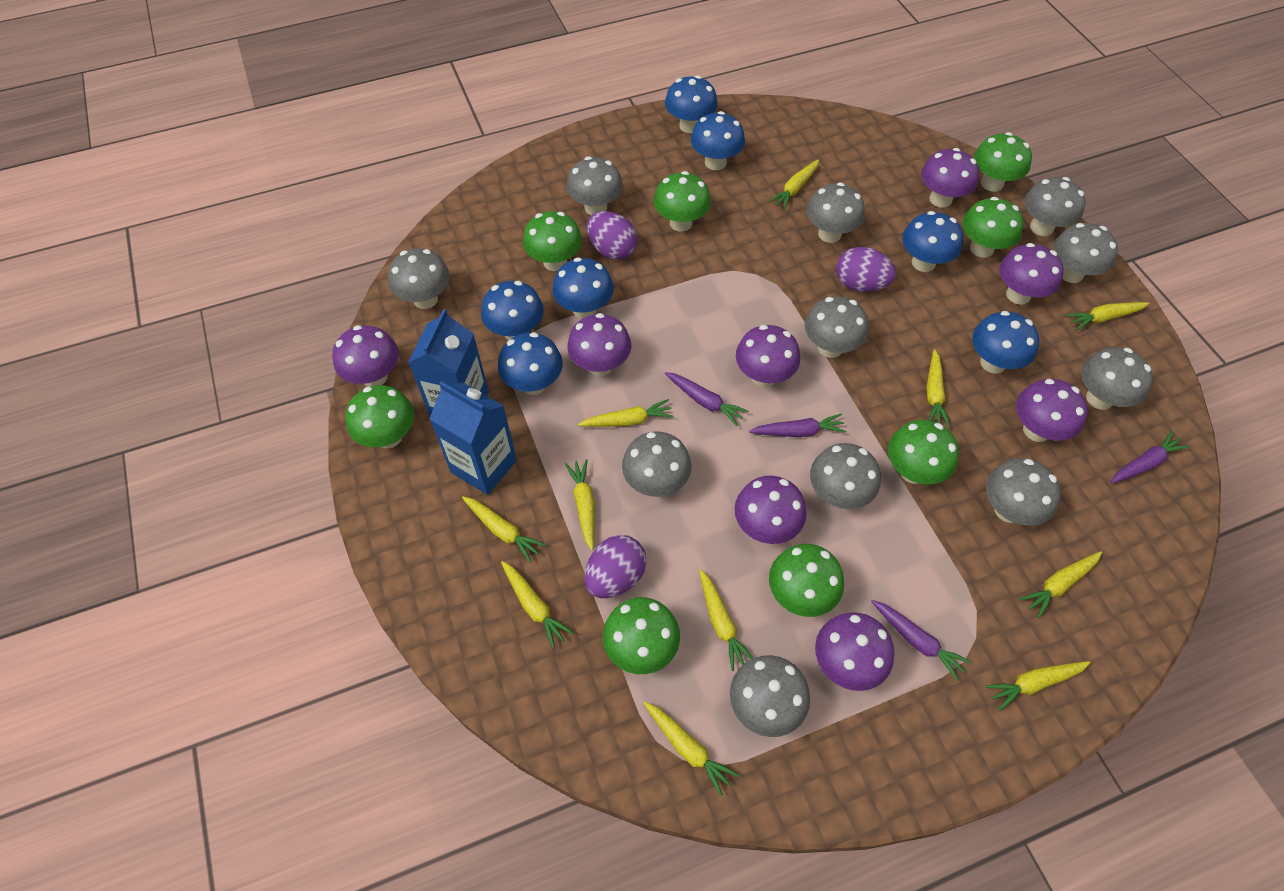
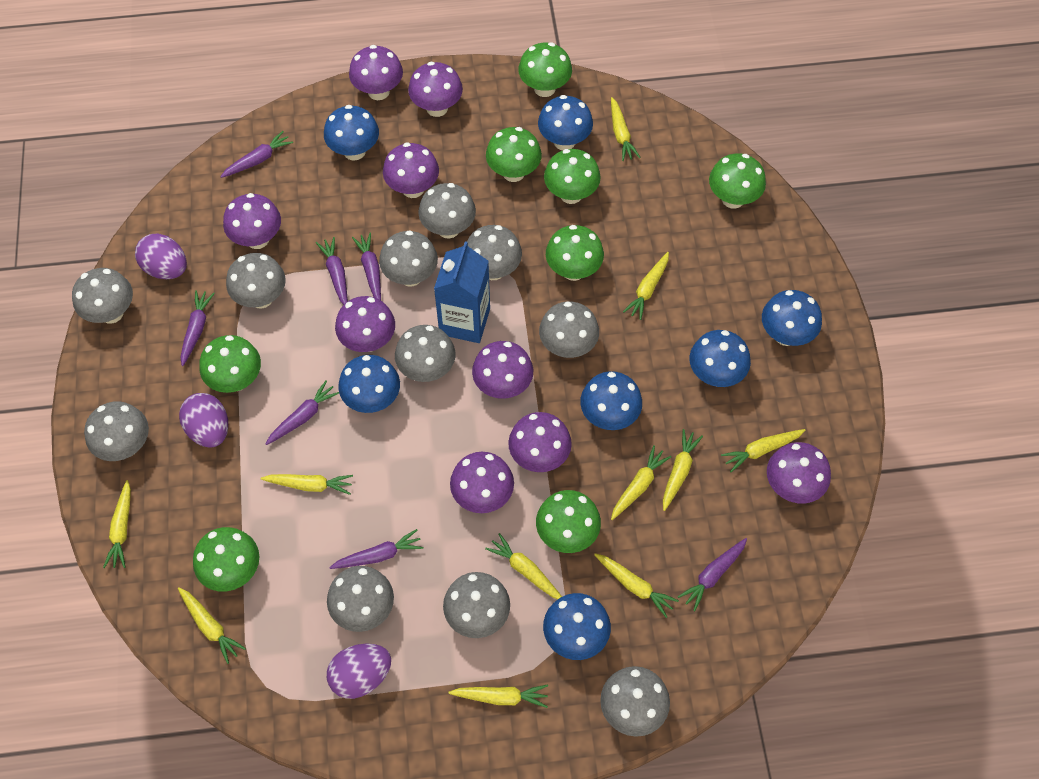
blue carton: 2 -> 1
purple carrot: 4 -> 7
purple mushroom: 8 -> 9

